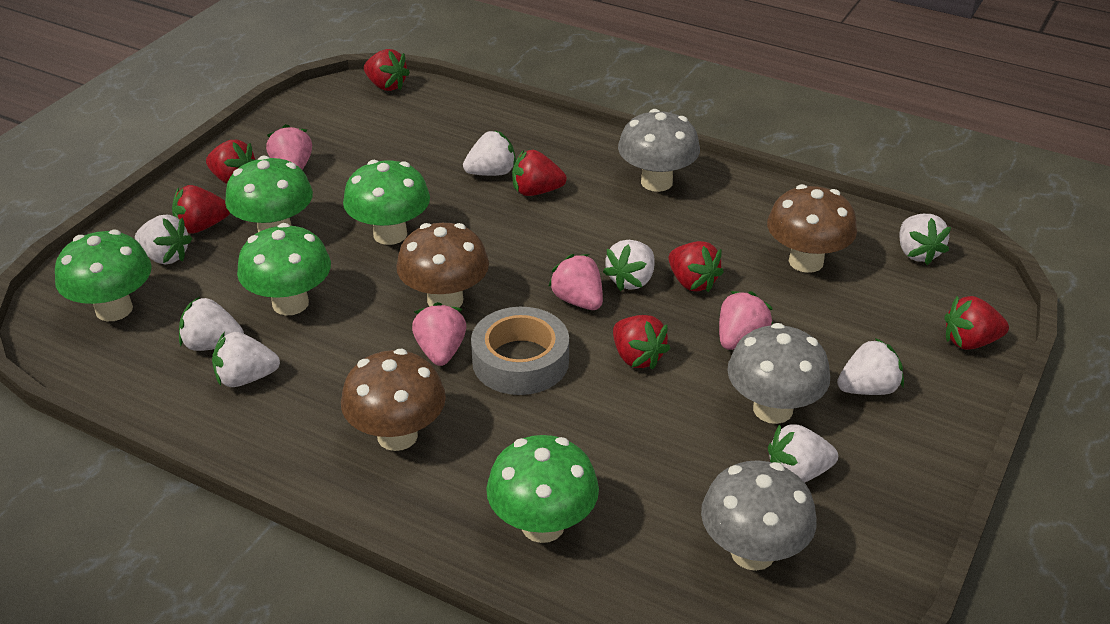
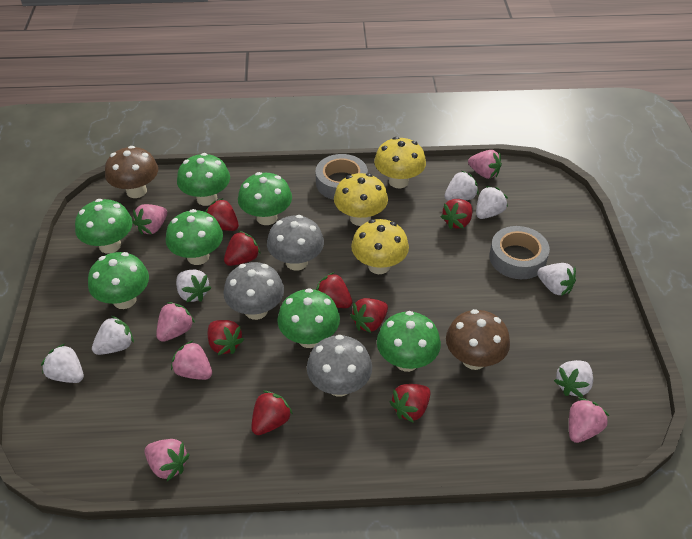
brown mushroom: 3 -> 2
green mushroom: 5 -> 7
grey tape: 1 -> 2
pink strawberry: 4 -> 6
red strawberry: 7 -> 8
white strawberry: 8 -> 7
yellow mushroom: 0 -> 3

